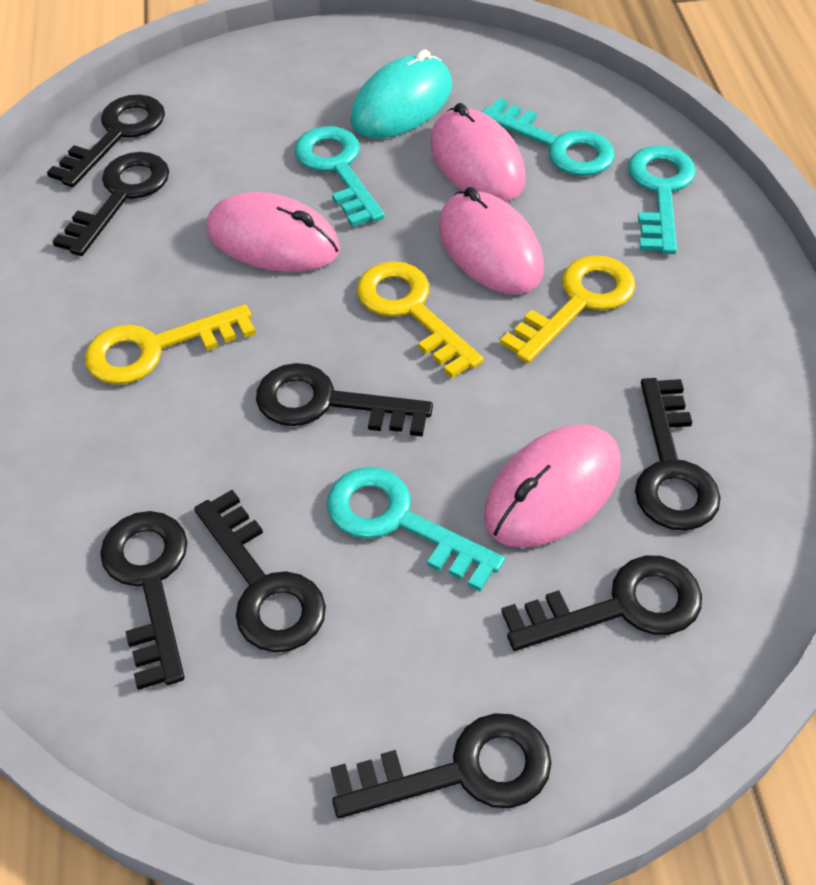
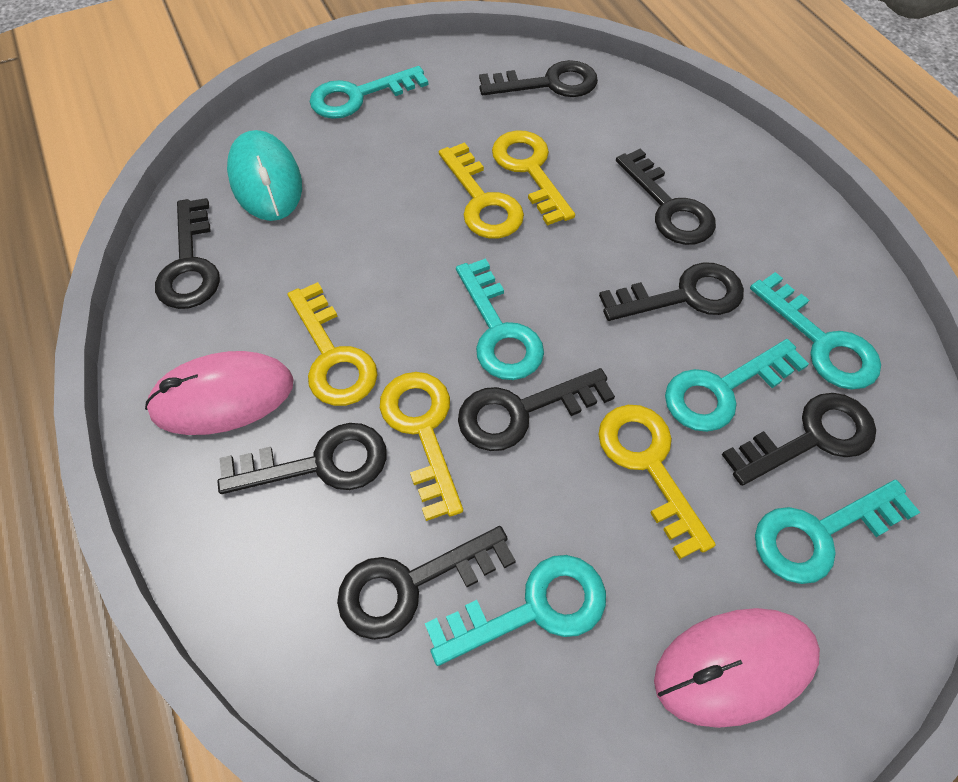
pink mouse: 4 -> 2
turquoise key: 4 -> 6
yellow key: 3 -> 5

